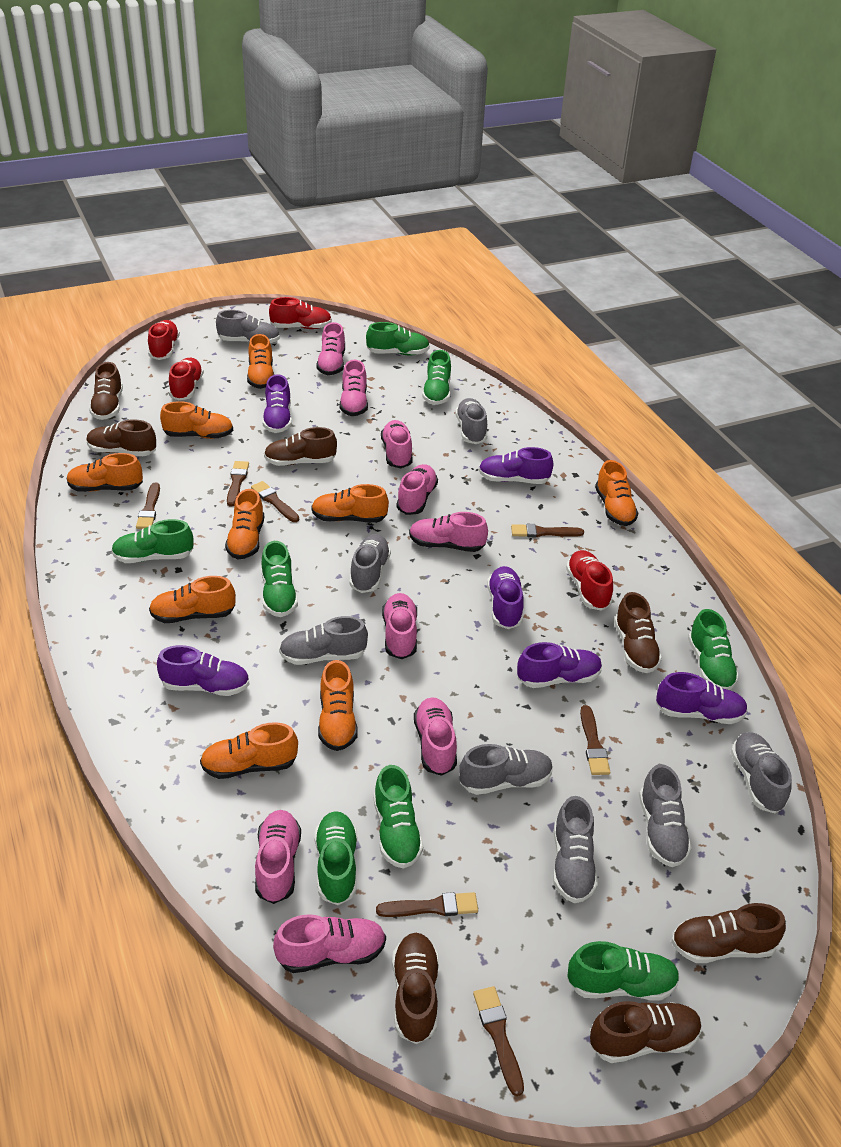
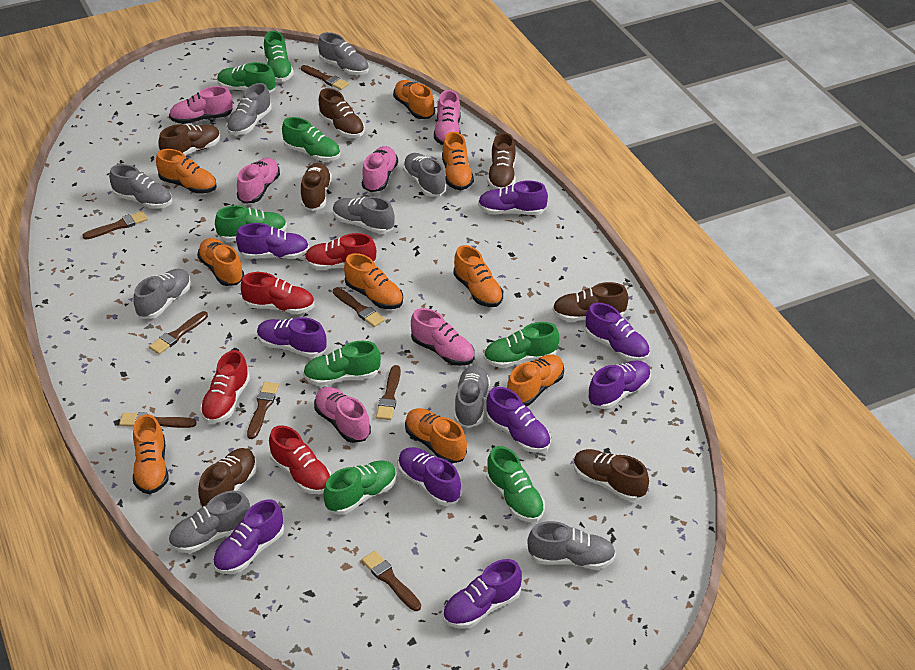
brown brush: 7 -> 8
grey shoe: 8 -> 9
pink shoe: 9 -> 6
purple shoe: 6 -> 9

